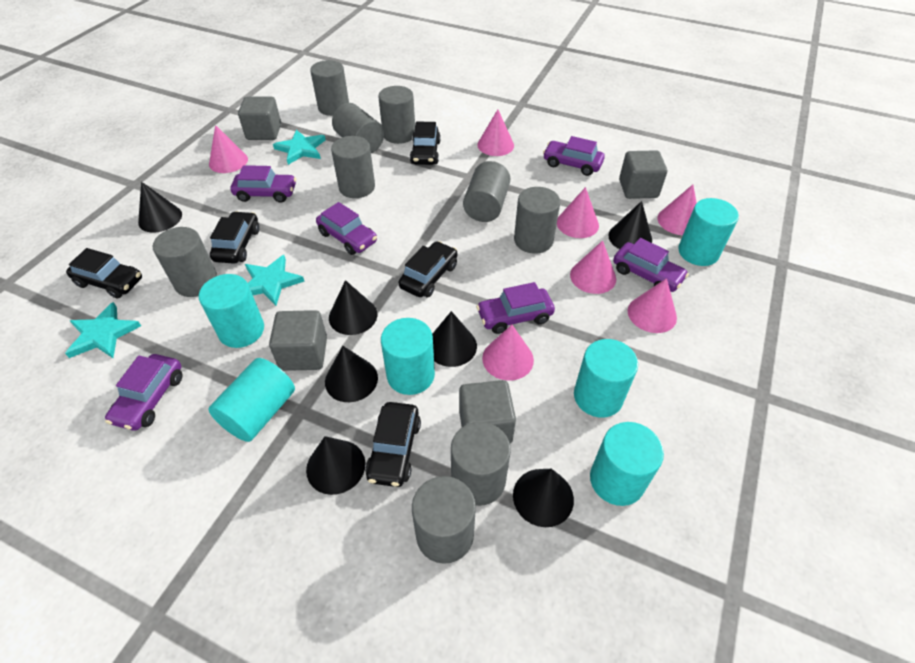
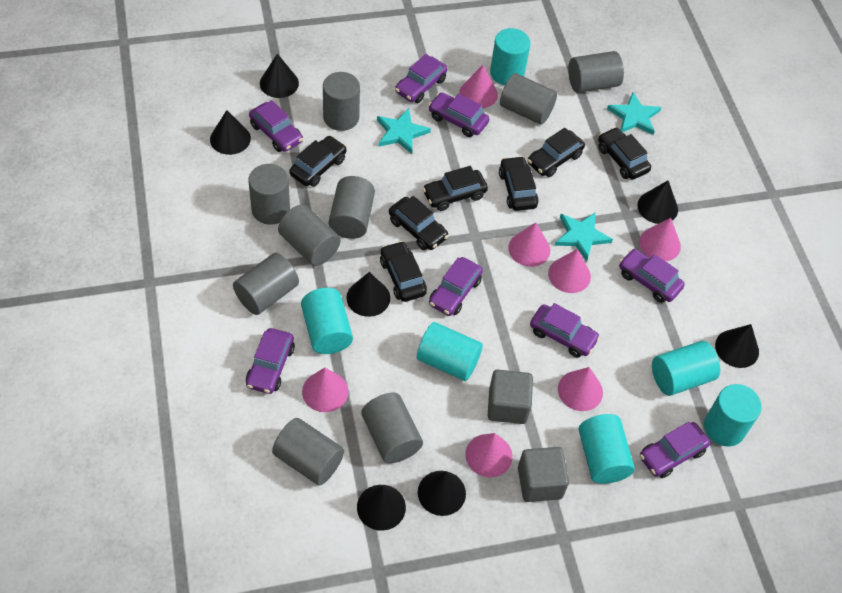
black car: 5 -> 7
grey cube: 4 -> 2
purple car: 6 -> 8

